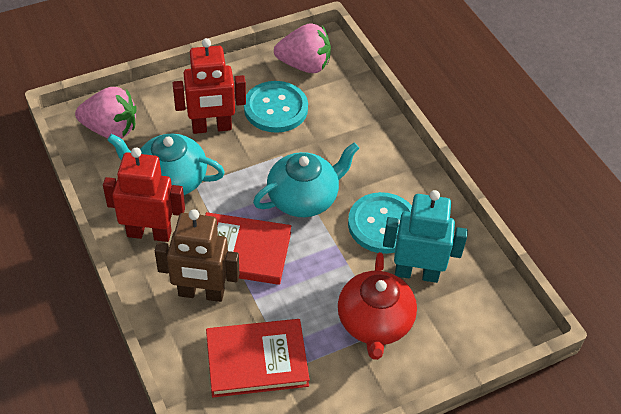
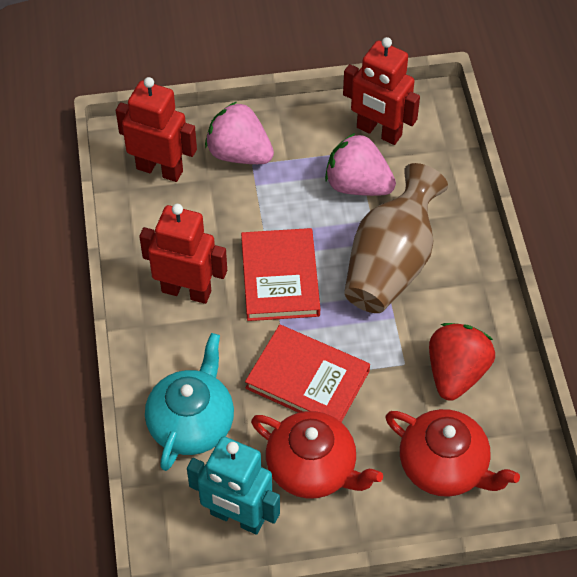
brown robot: 1 -> 0
brown vase: 0 -> 1
red robot: 2 -> 3
red strawberry: 0 -> 1
red teapot: 1 -> 2
turquoise button: 2 -> 0
turquoise teapot: 2 -> 1

